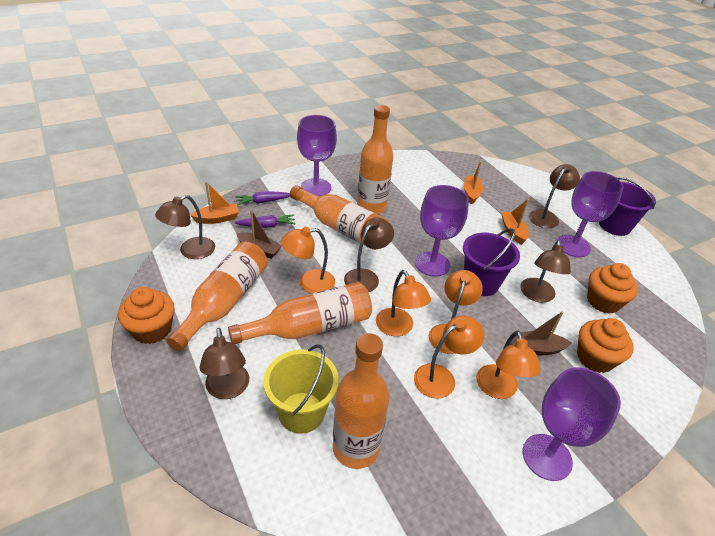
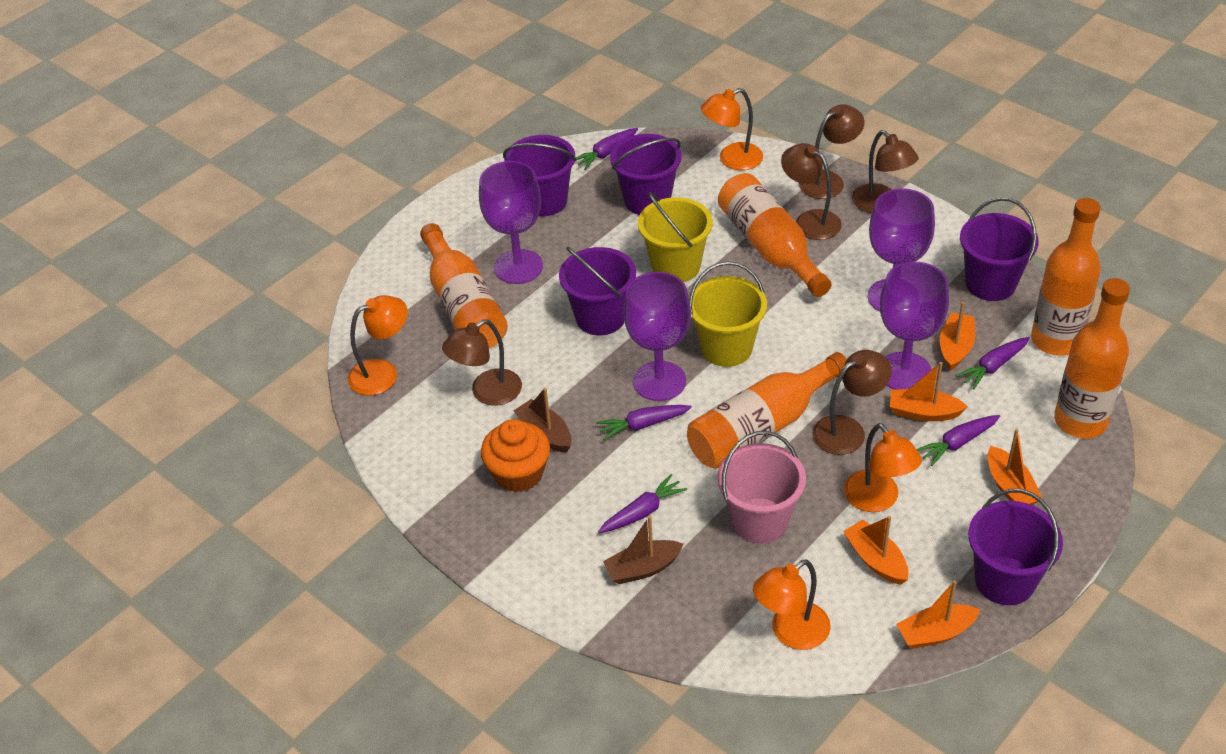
orange boat: 3 -> 5
orange cupcake: 3 -> 1
orange lamp: 5 -> 4
pink bucket: 0 -> 1
purple bucket: 2 -> 5
purple carrot: 2 -> 5
yellow bucket: 1 -> 2

